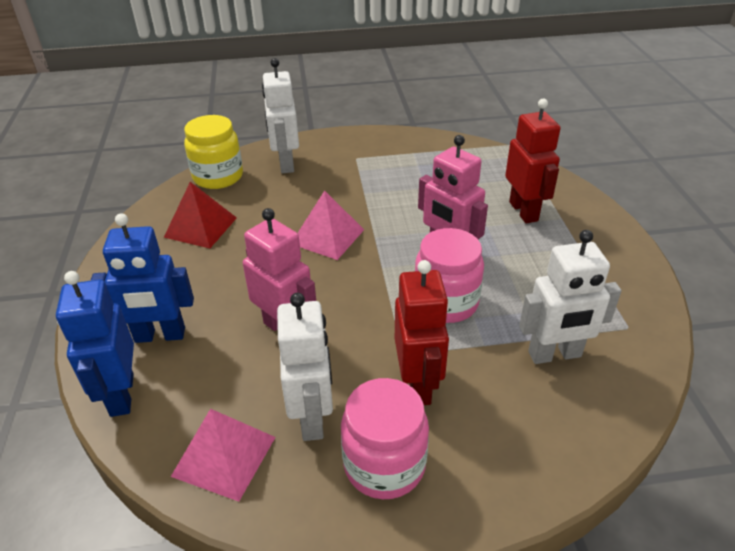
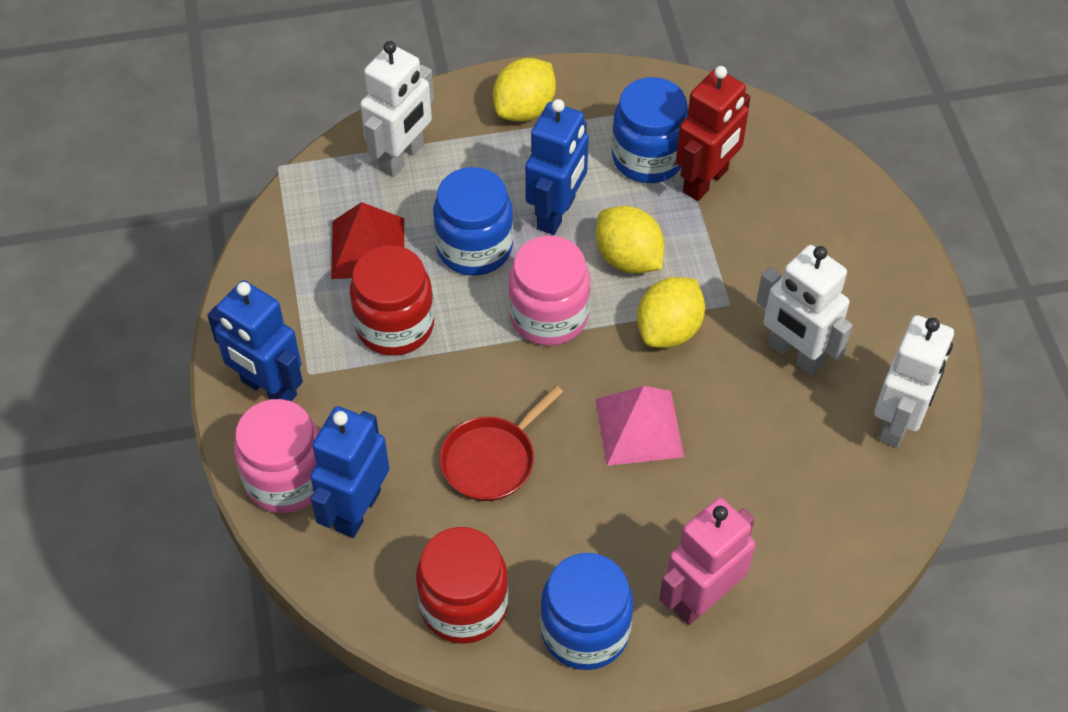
blue jar: 0 -> 3
blue robot: 2 -> 3
pink pyramid: 2 -> 1
pink robot: 2 -> 1
red jar: 0 -> 2
red pan: 0 -> 1
red robot: 2 -> 1
yellow jar: 1 -> 0
yellow lemon: 0 -> 3

